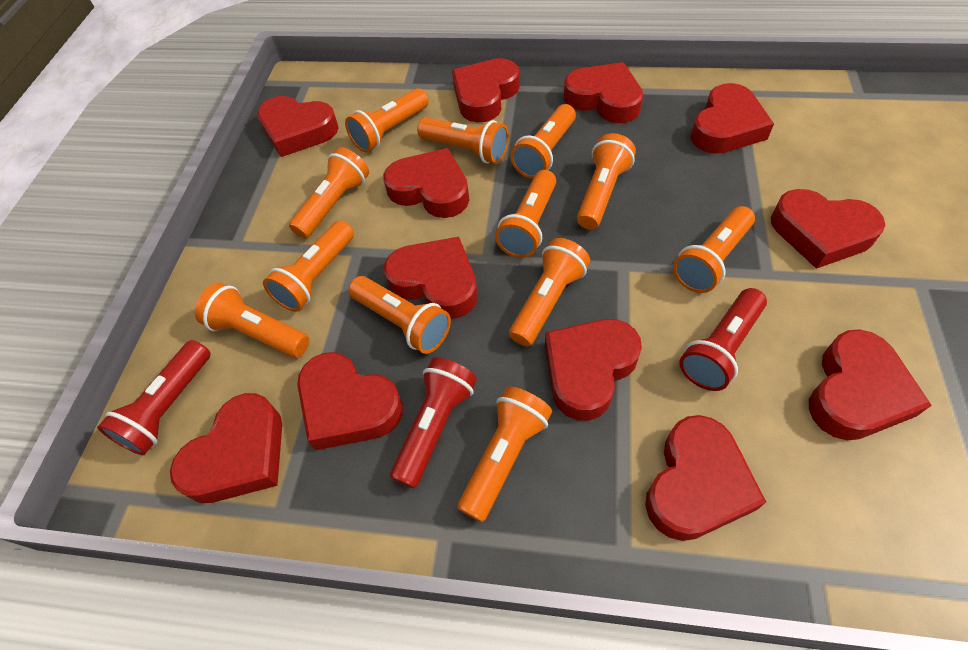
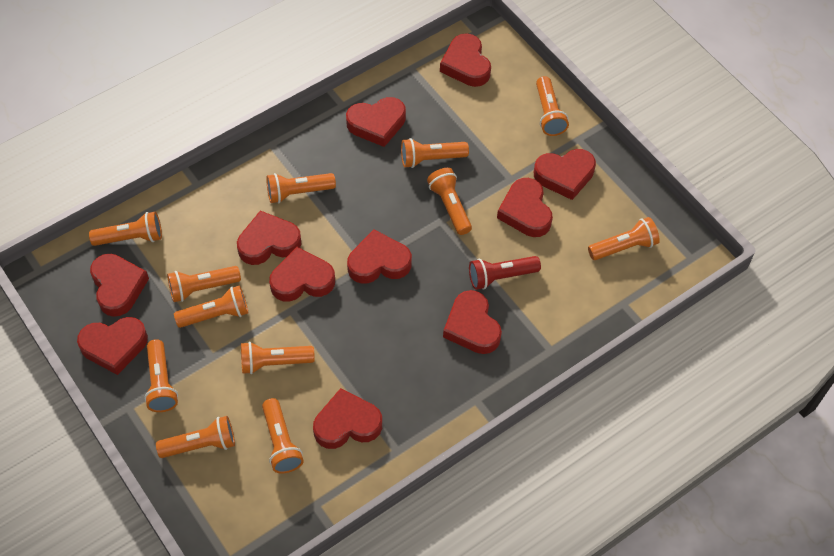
red flashlight: 3 -> 1
red heart: 12 -> 11

